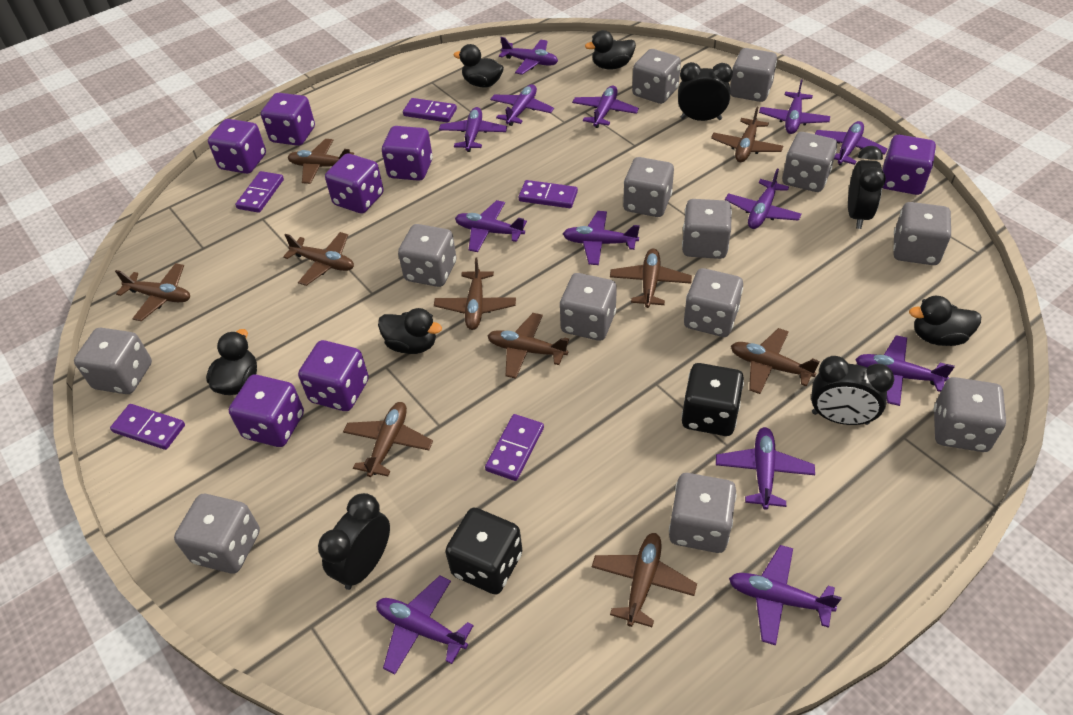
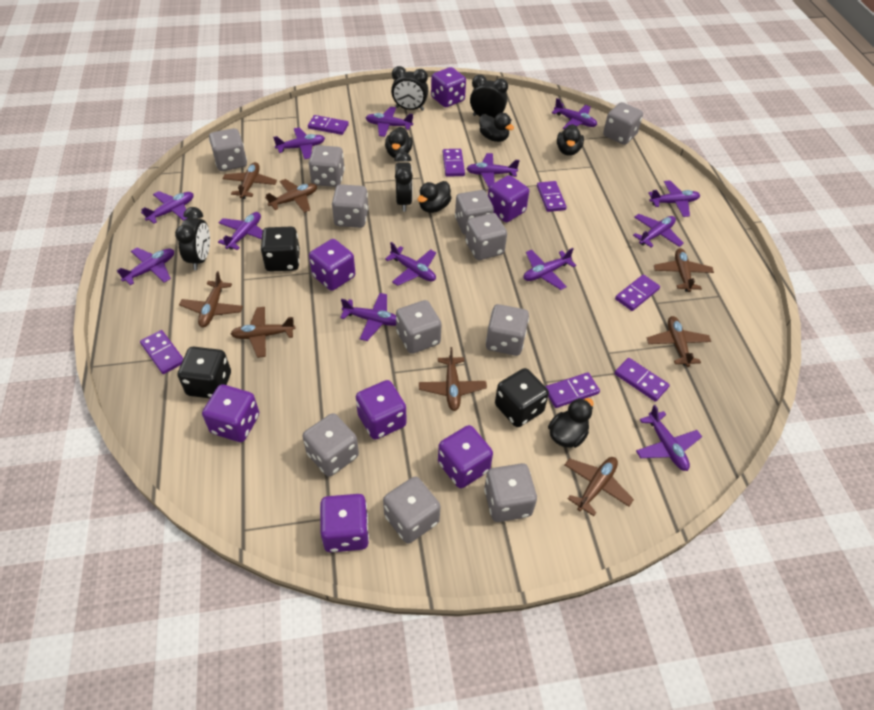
black dice: 2 -> 3
brown plane: 10 -> 8
grey dice: 13 -> 11
purple domino: 5 -> 7

